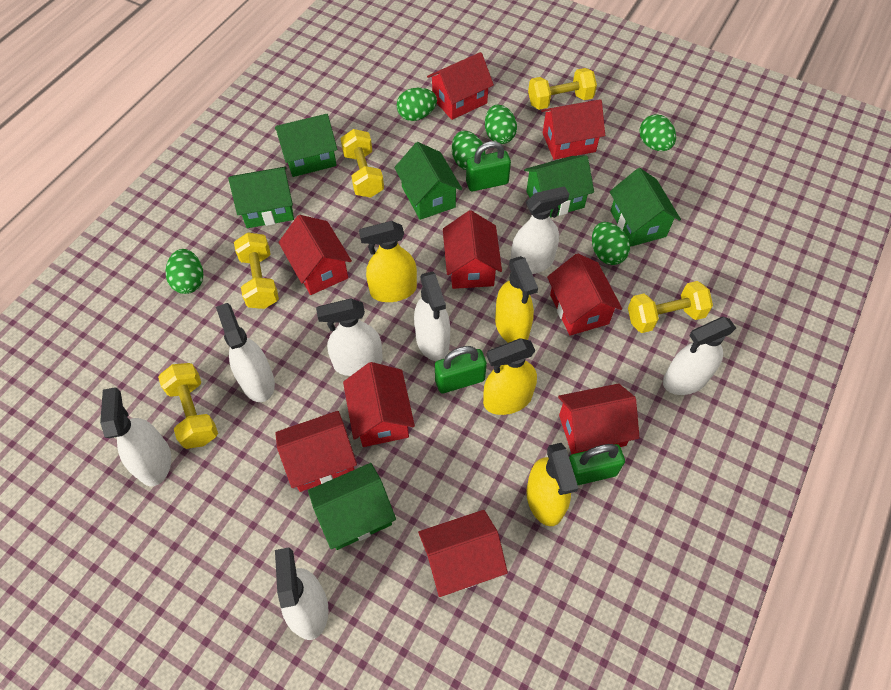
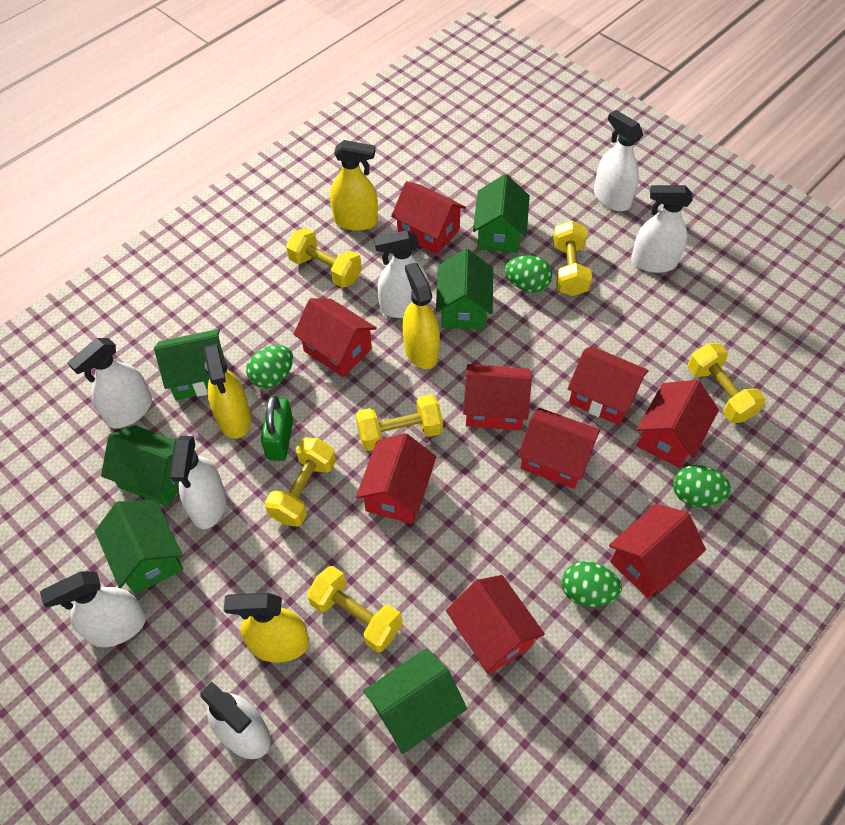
green egg: 6 -> 4
green padlock: 3 -> 1
yellow dumbbell: 5 -> 6

